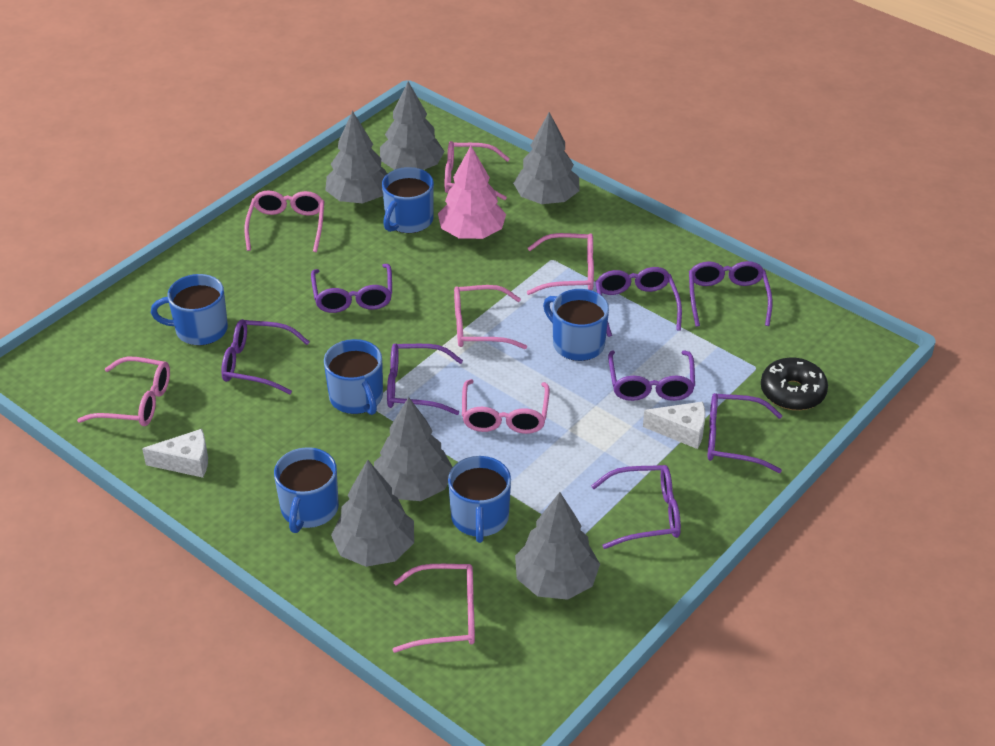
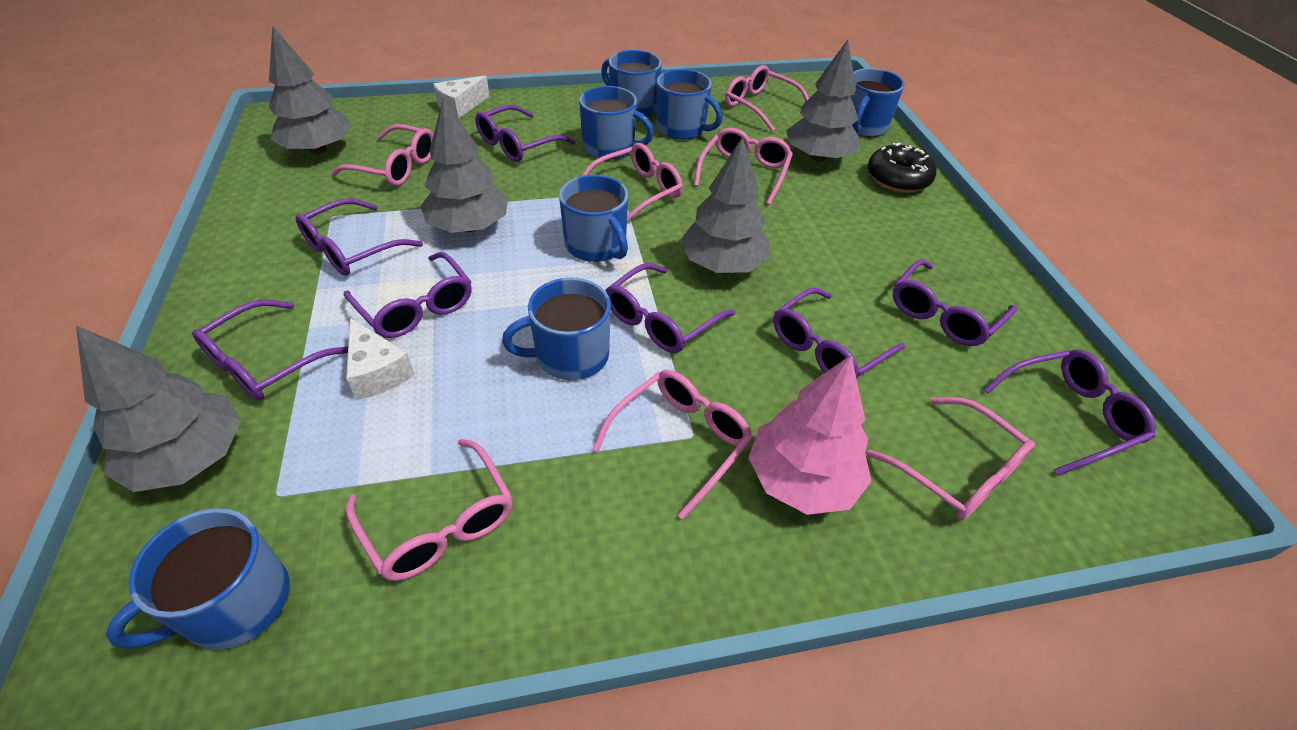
blue mug: 6 -> 7
grey tree: 6 -> 5

